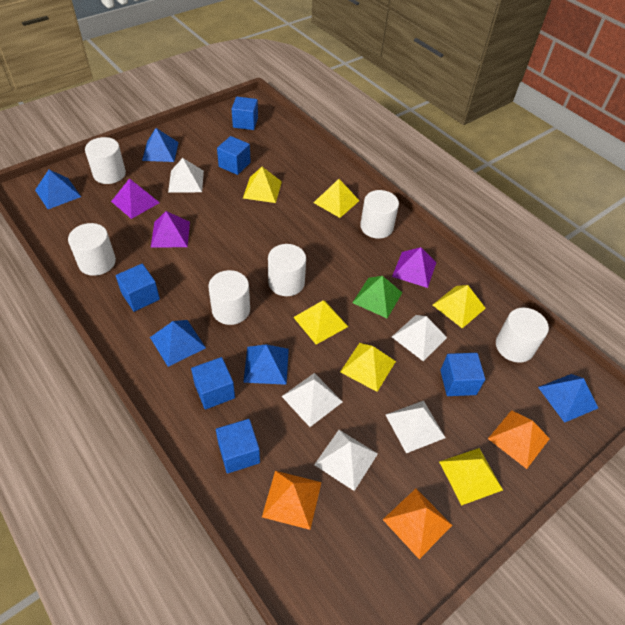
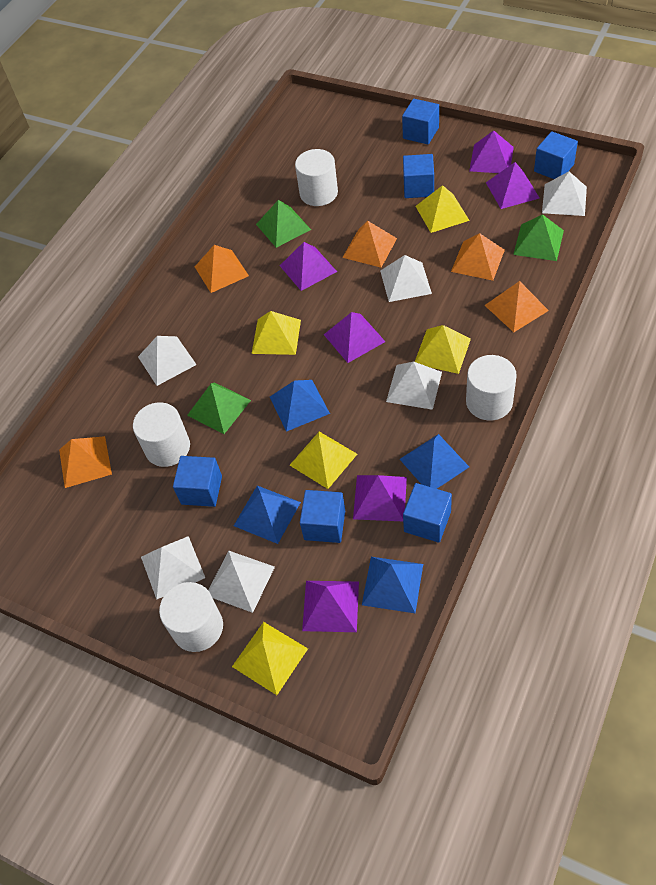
blue pyramid: 5 -> 4
green pyramid: 1 -> 3
orange pyramid: 3 -> 5
purple pyramid: 3 -> 6
white cylinder: 6 -> 4
white pyramid: 5 -> 6
yellow pyramid: 6 -> 5

